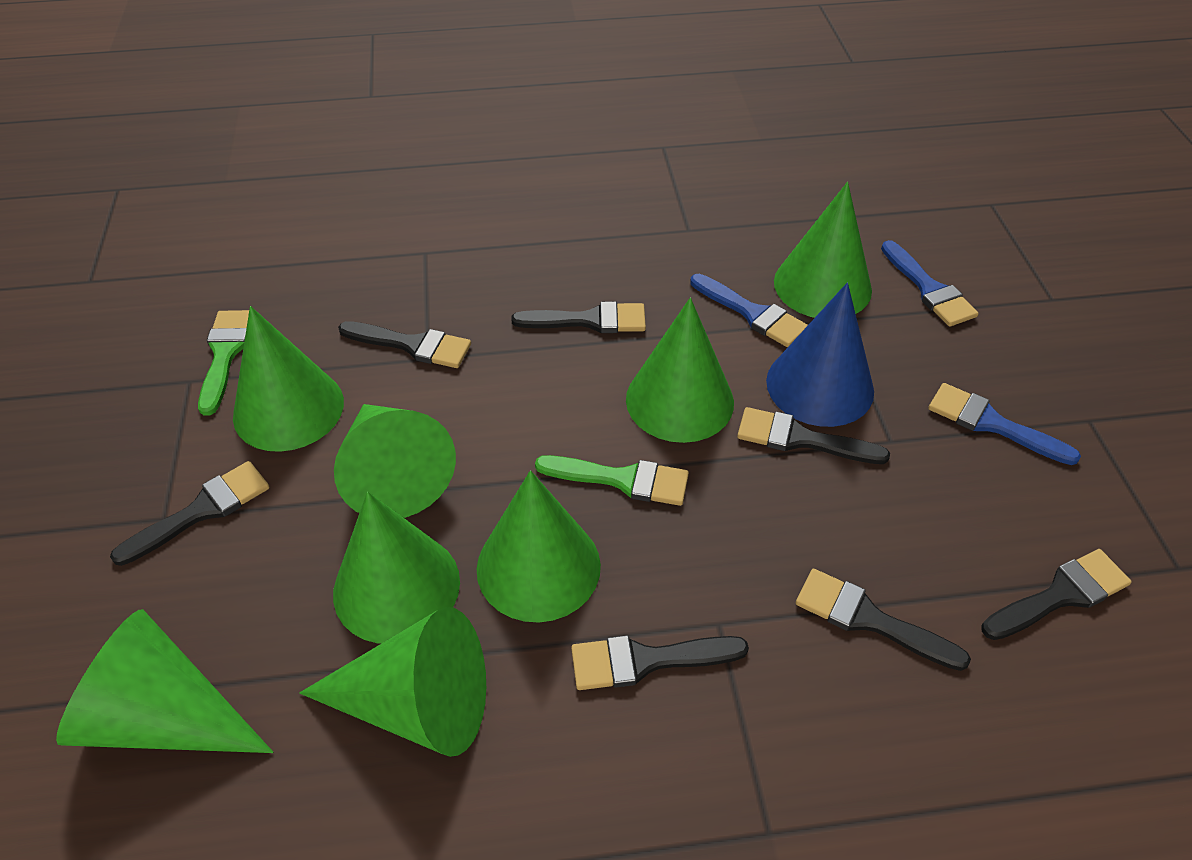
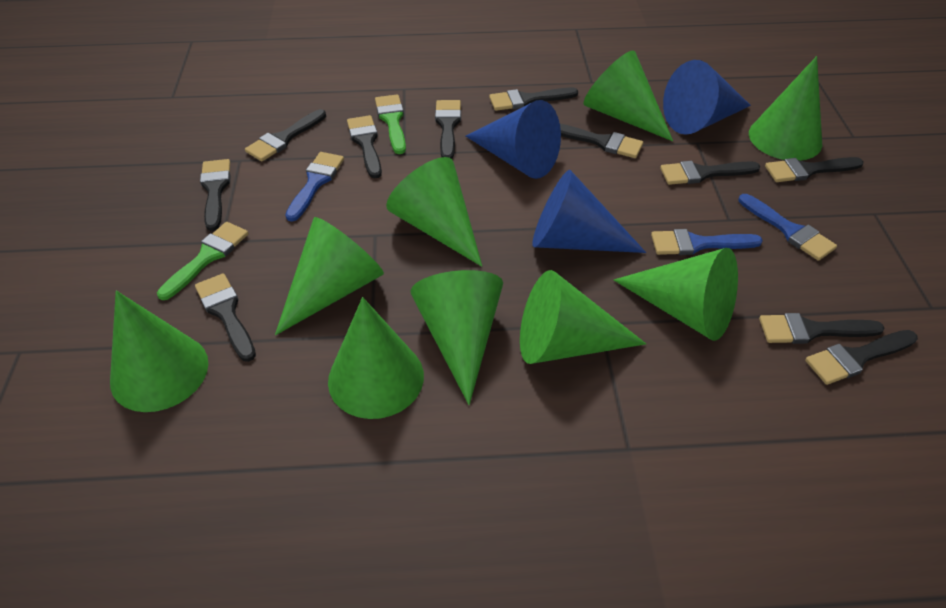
black brush: 7 -> 11
blue cone: 1 -> 3
green cone: 8 -> 9

